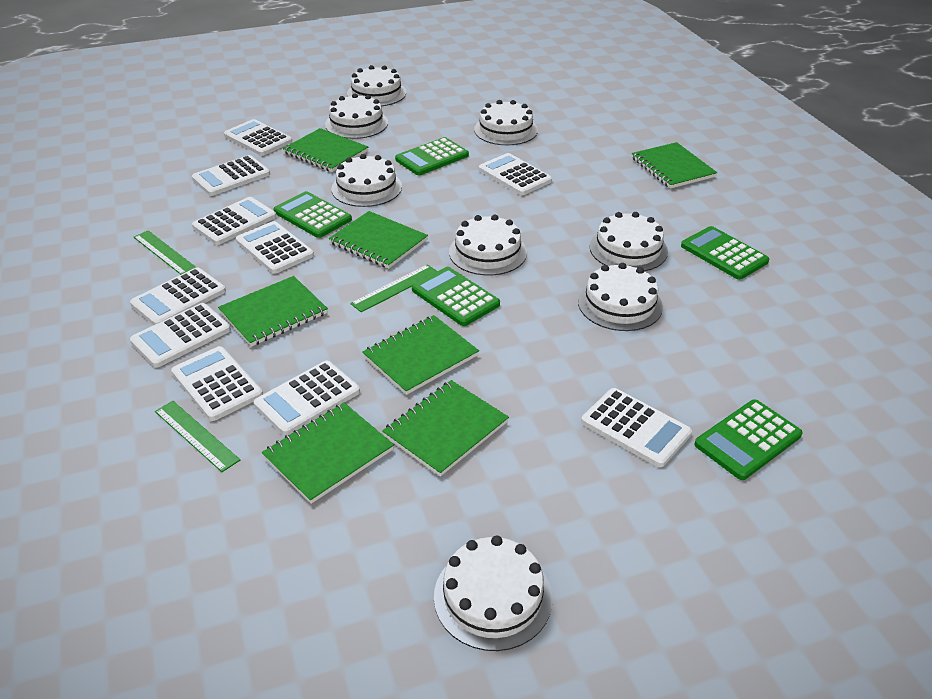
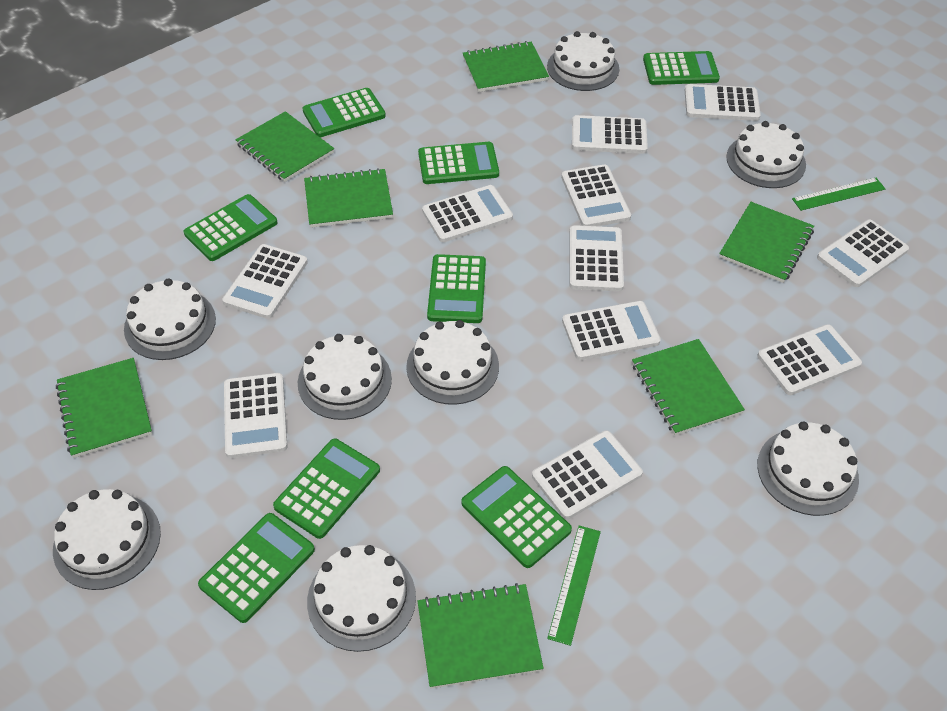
green calculator: 5 -> 8
green ruler: 3 -> 2
white calculator: 10 -> 11

